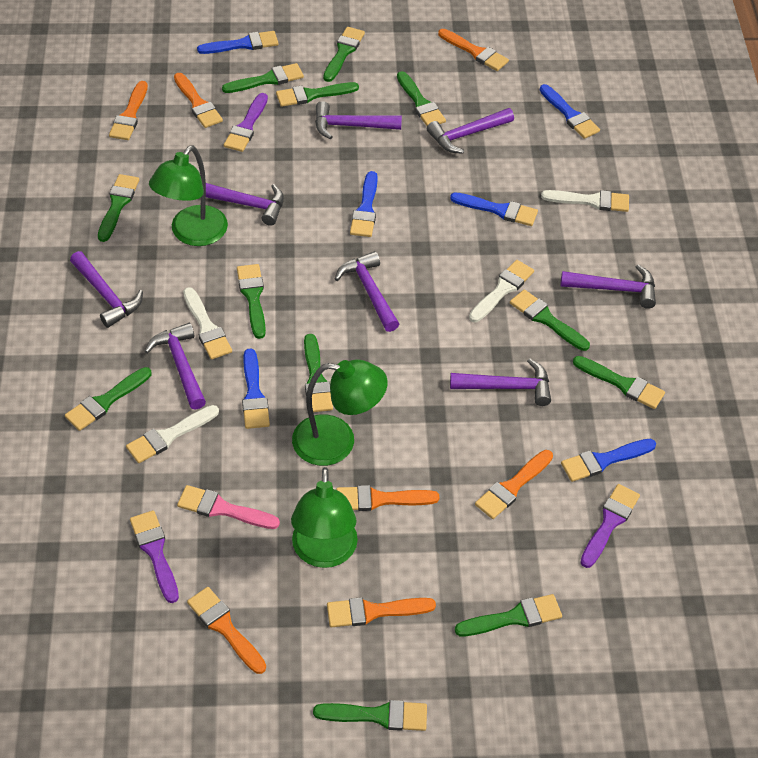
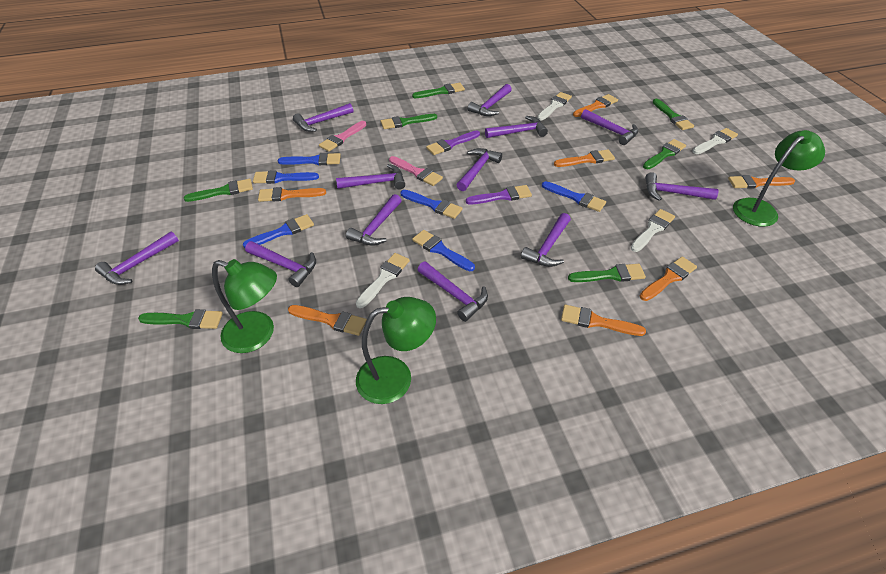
green brush: 12 -> 7
pink brush: 1 -> 2
purple brush: 3 -> 2
purple hammer: 8 -> 12

